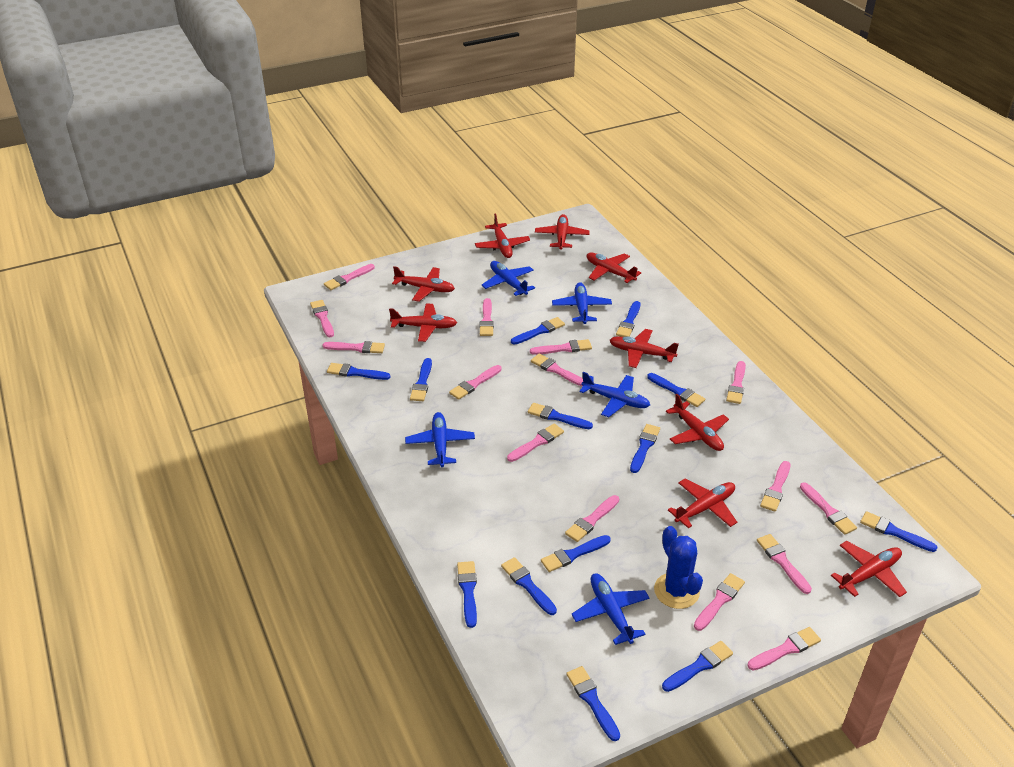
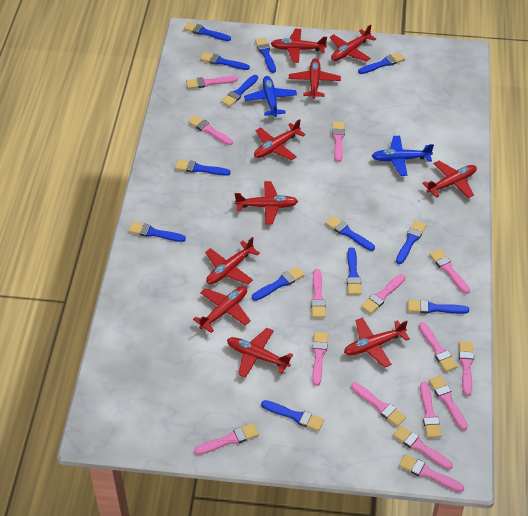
blue cactus: 1 -> 0
blue plane: 5 -> 2
red plane: 9 -> 10

